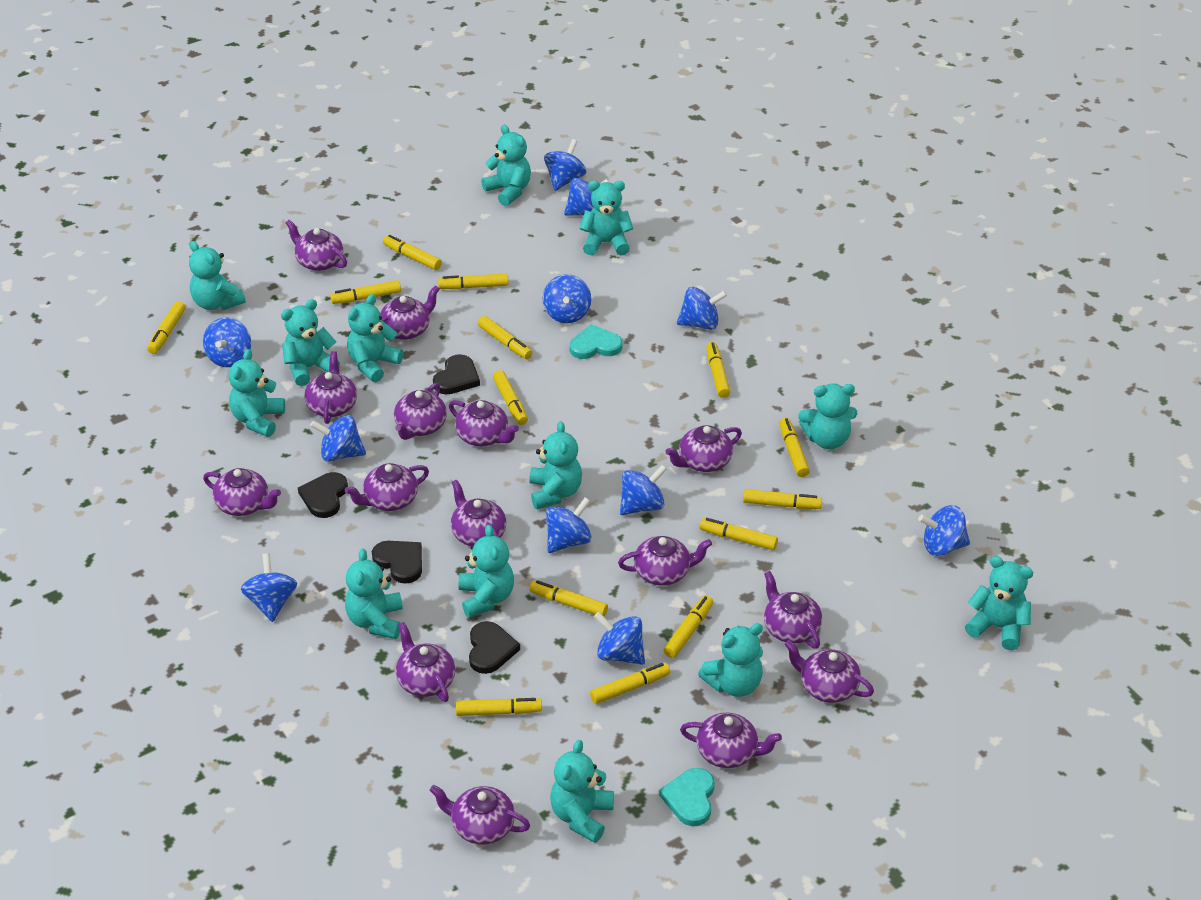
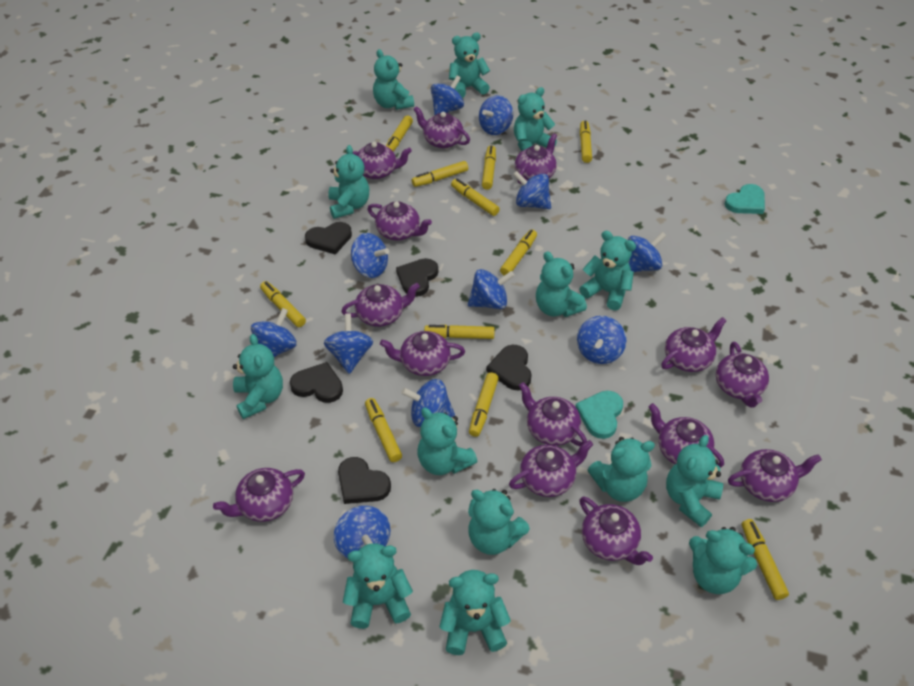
black heart: 4 -> 5
purple teapot: 15 -> 14
turquoise teddy bear: 13 -> 14
yellow marker: 14 -> 11

